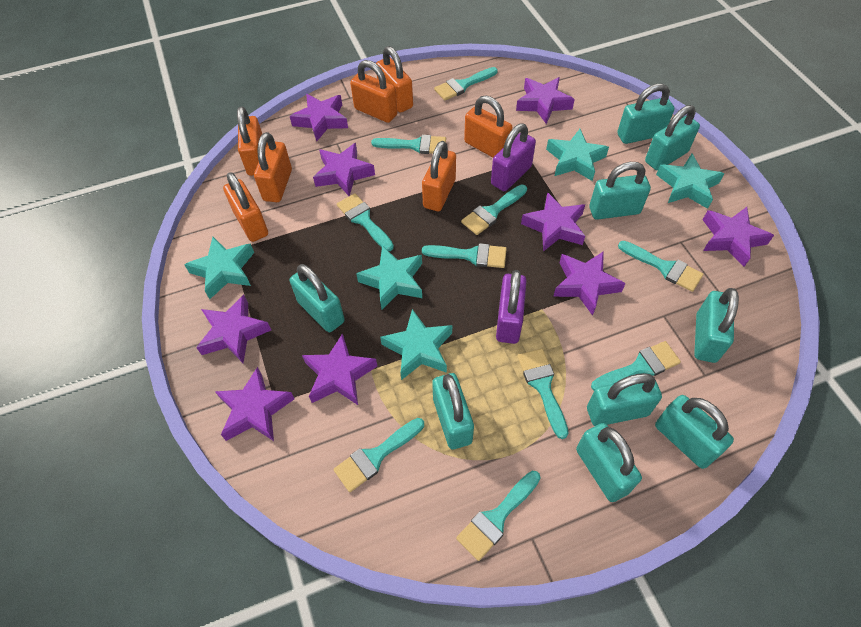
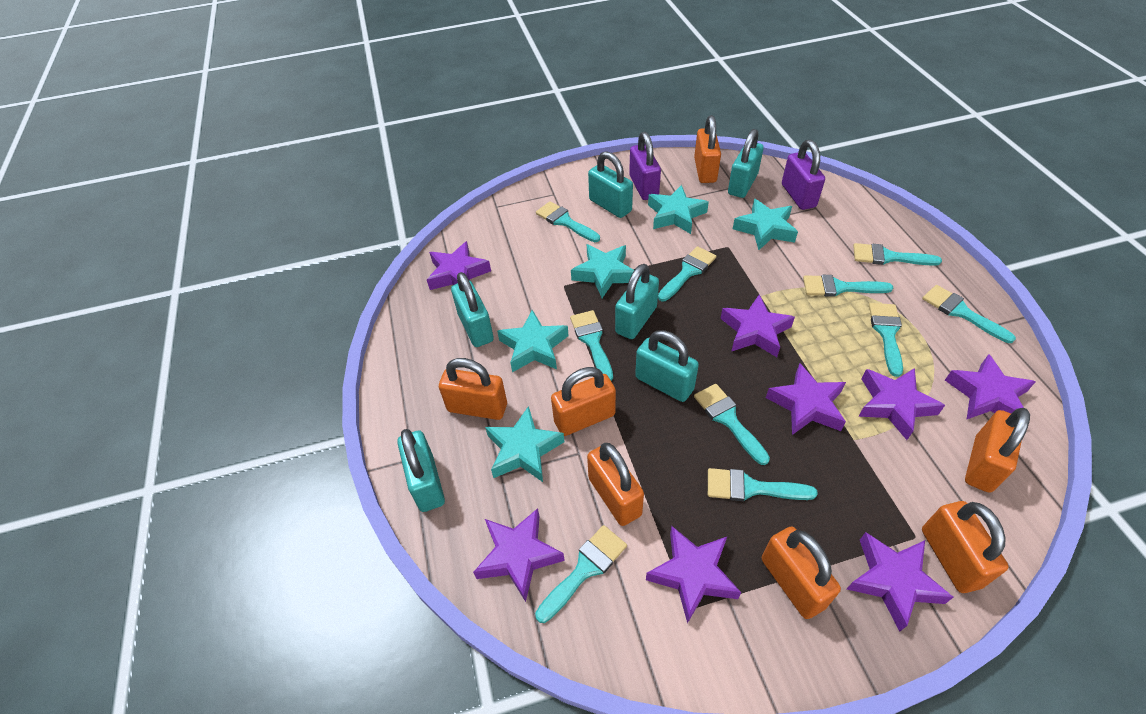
purple star: 9 -> 8
turquoise padlock: 9 -> 6

